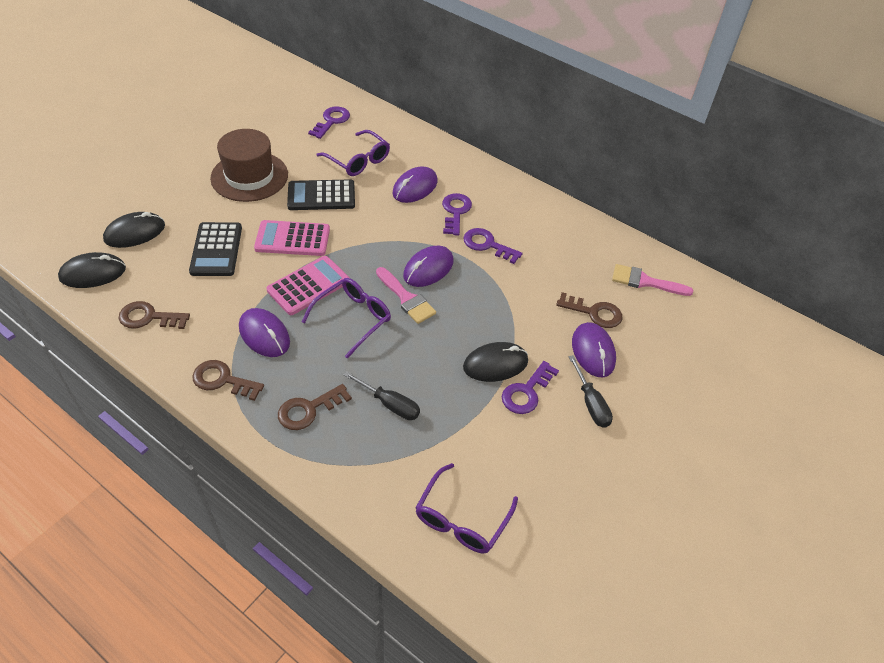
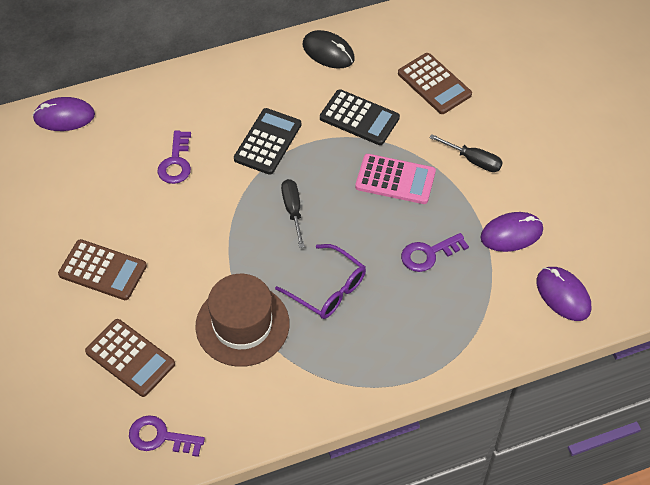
black mouse: 3 -> 1
brown calculator: 0 -> 3
brown key: 4 -> 0
pink brush: 2 -> 0
pink calculator: 2 -> 1
purple glasses: 3 -> 1
purple key: 4 -> 3
purple mouse: 4 -> 3

